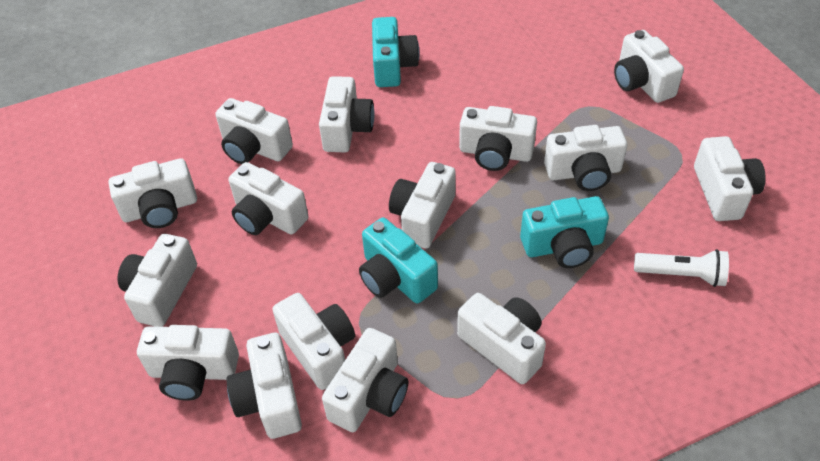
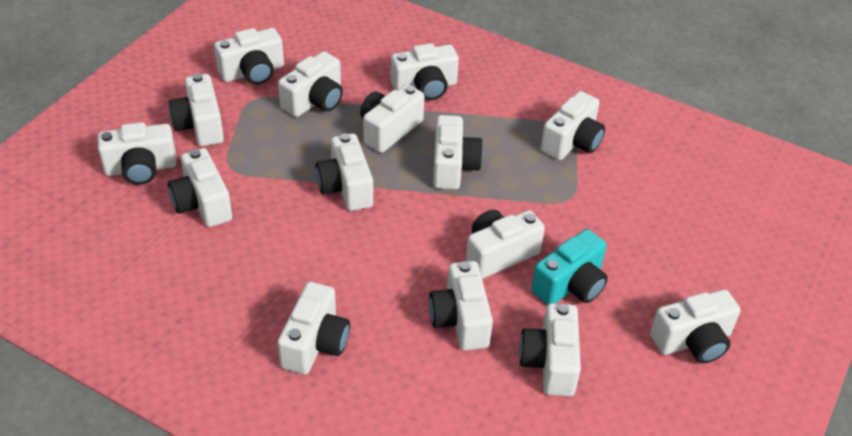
turquoise camera: 3 -> 1
white flashlight: 1 -> 0

